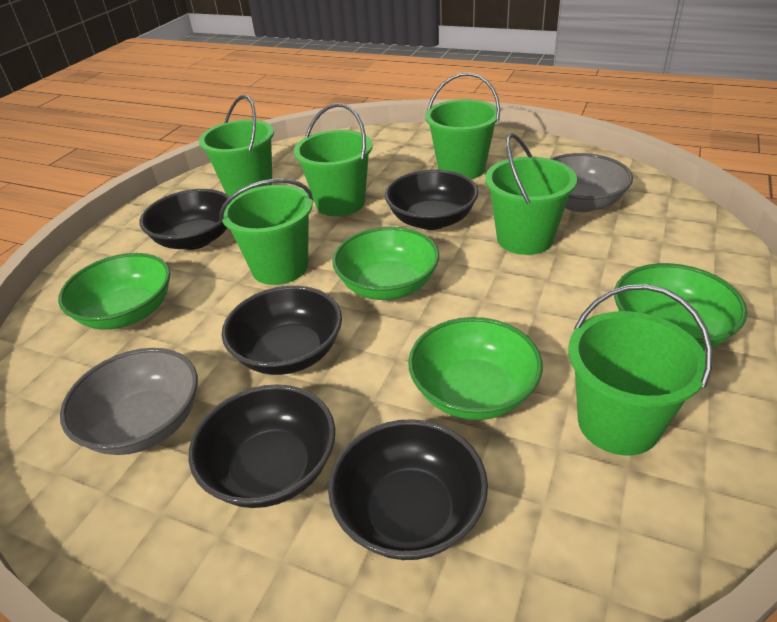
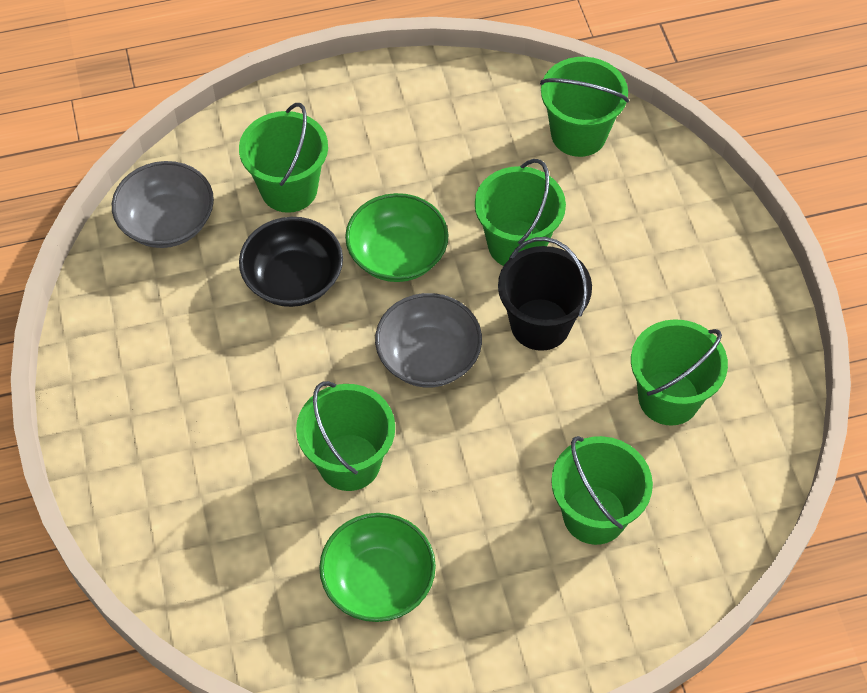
black bowl: 5 -> 1
black bucket: 0 -> 1
green bowl: 4 -> 2

